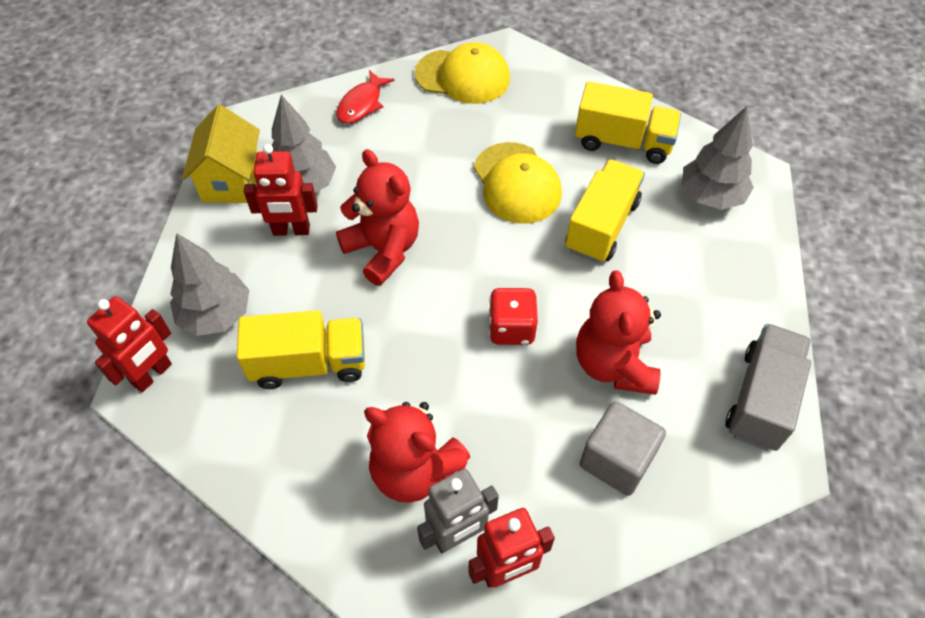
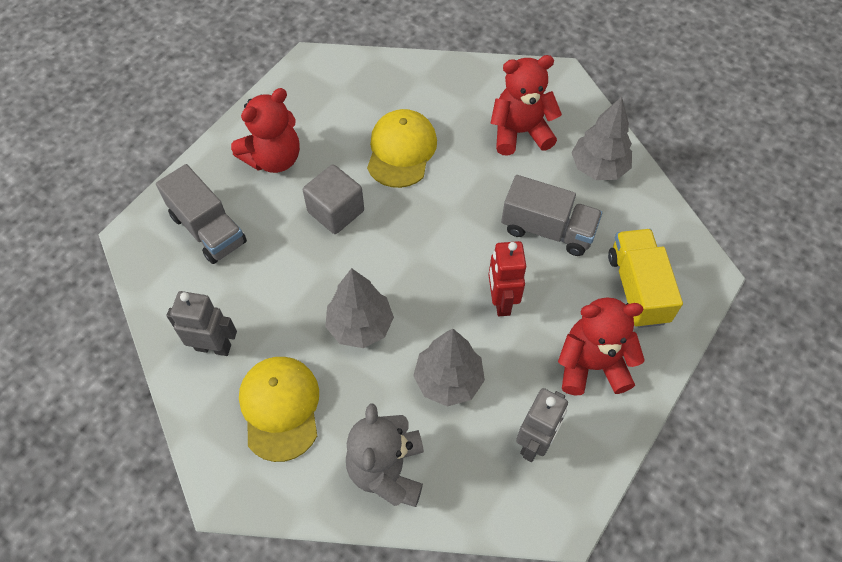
grey robot: 1 -> 2
grey teddy bear: 0 -> 1
grey truck: 1 -> 2
red dice: 1 -> 0
red fish: 1 -> 0
red robot: 3 -> 1
yellow house: 1 -> 0
yellow truck: 3 -> 1

